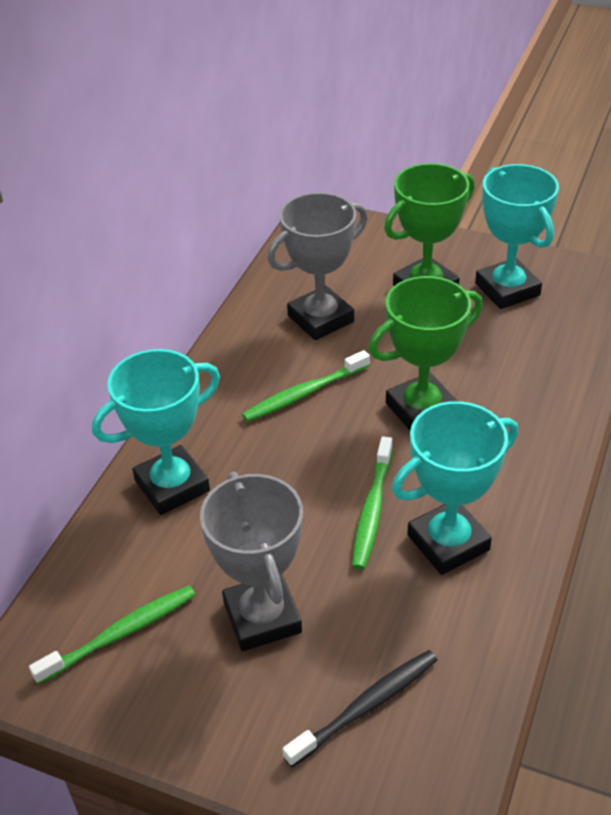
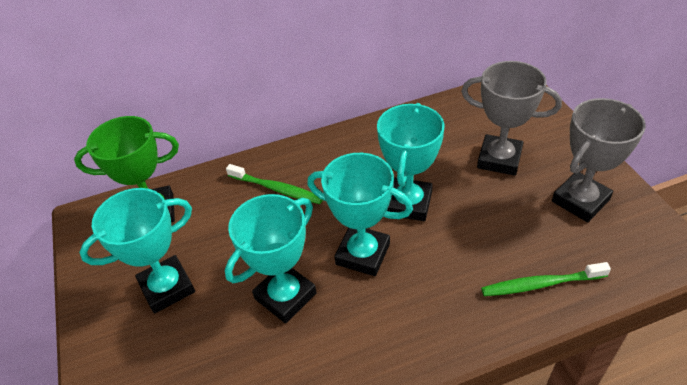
black toothbrush: 1 -> 0
green toothbrush: 3 -> 2
green trophy: 2 -> 1
turquoise trophy: 3 -> 4

